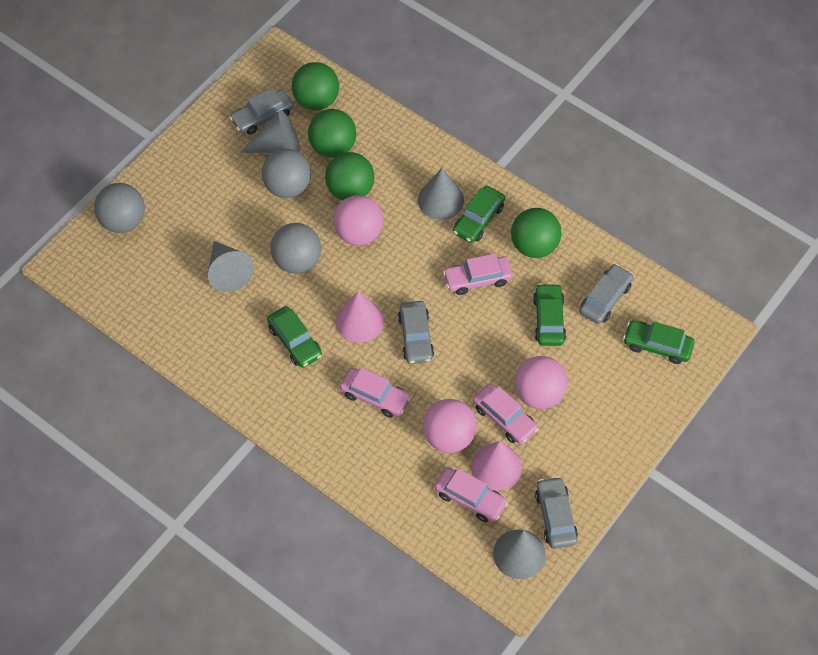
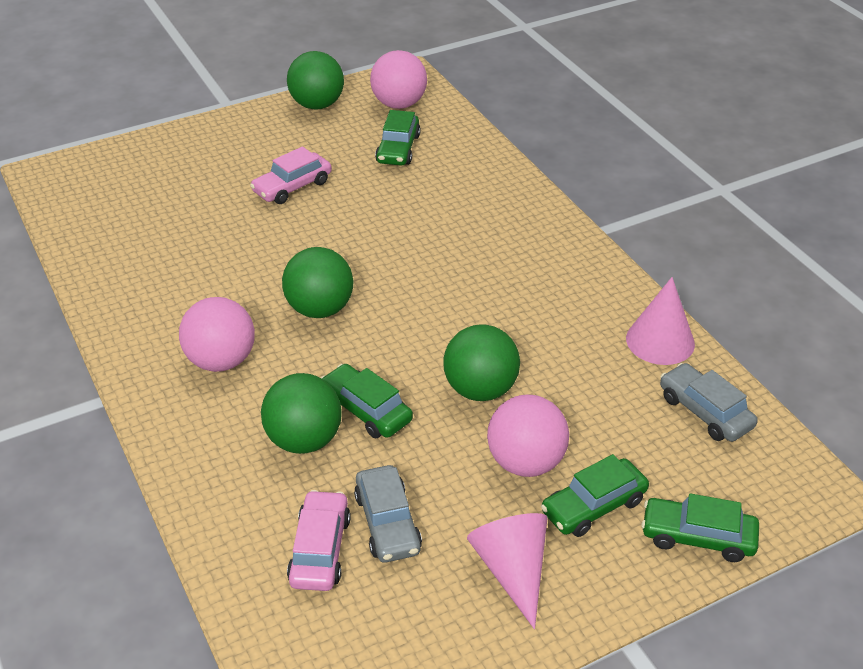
grey ball: 3 -> 0
grey car: 4 -> 2
grey cone: 4 -> 0
pink car: 4 -> 2

